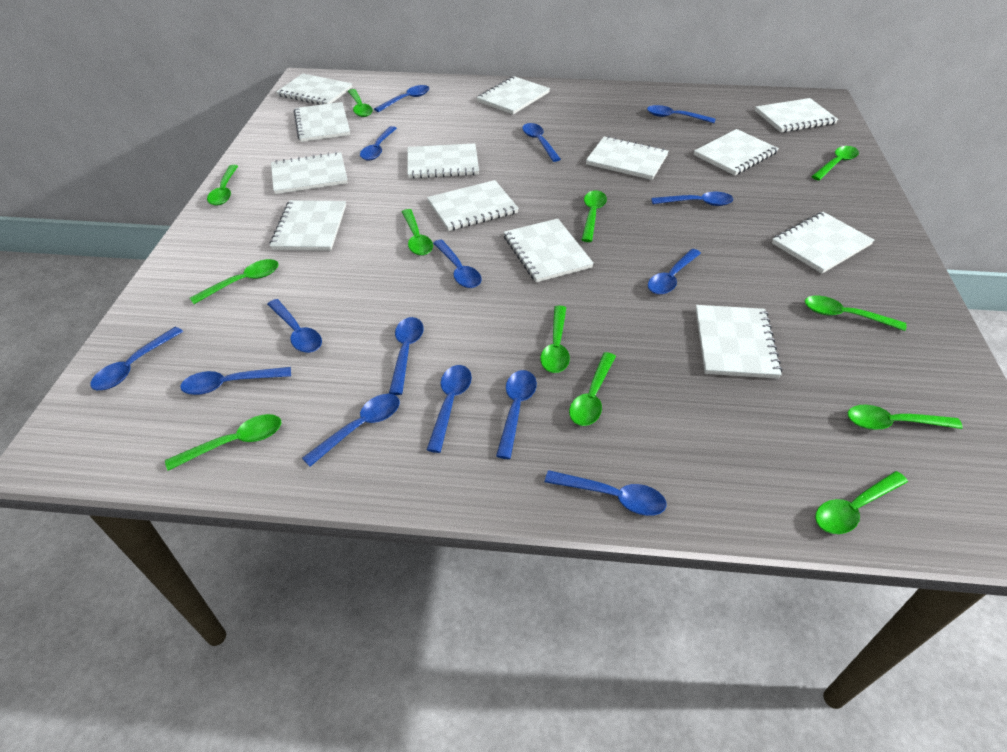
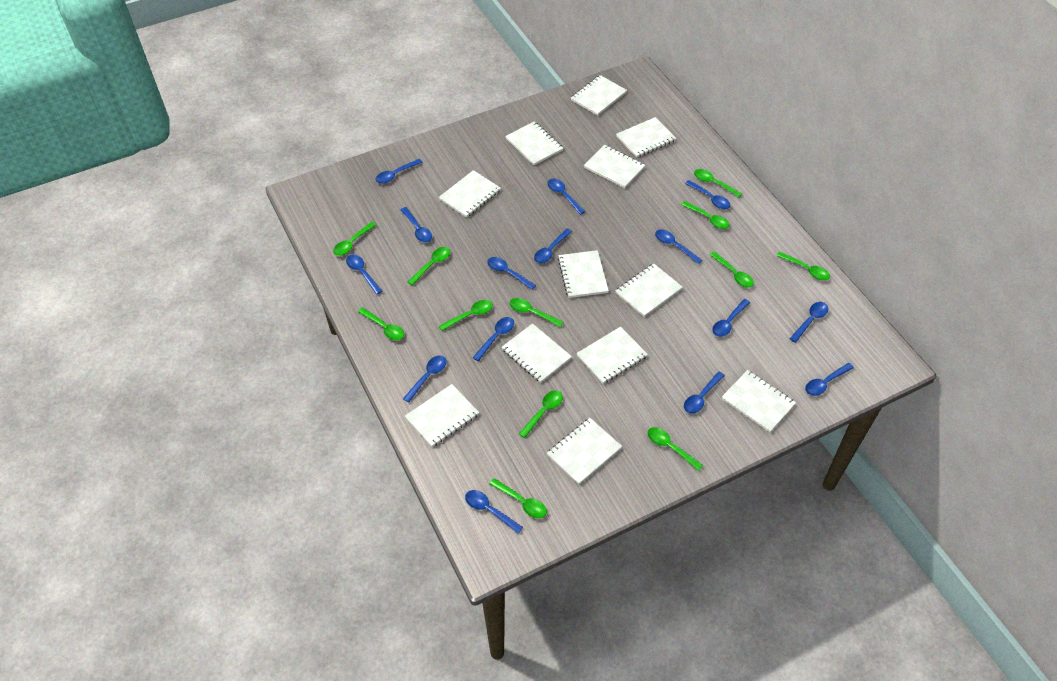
white notebook: 13 -> 12

